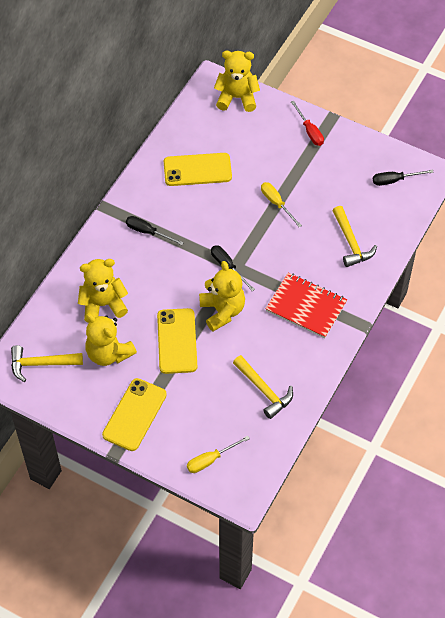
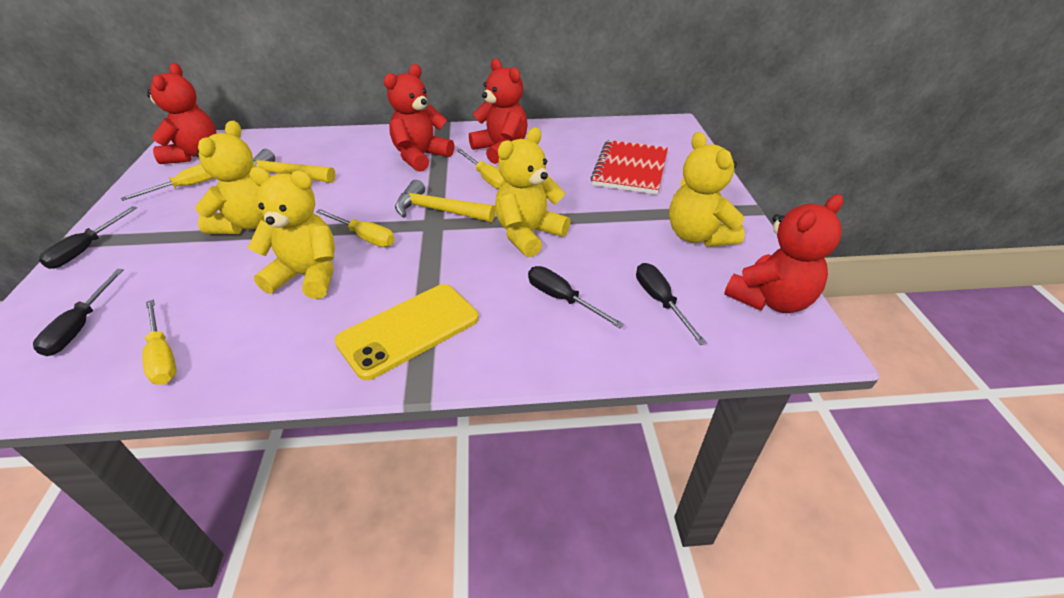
black screwdriver: 3 -> 4
red screwdriver: 1 -> 0
red teddy bear: 0 -> 4
yellow hammer: 3 -> 2
yellow phone: 3 -> 1
yellow screwdriver: 2 -> 4

